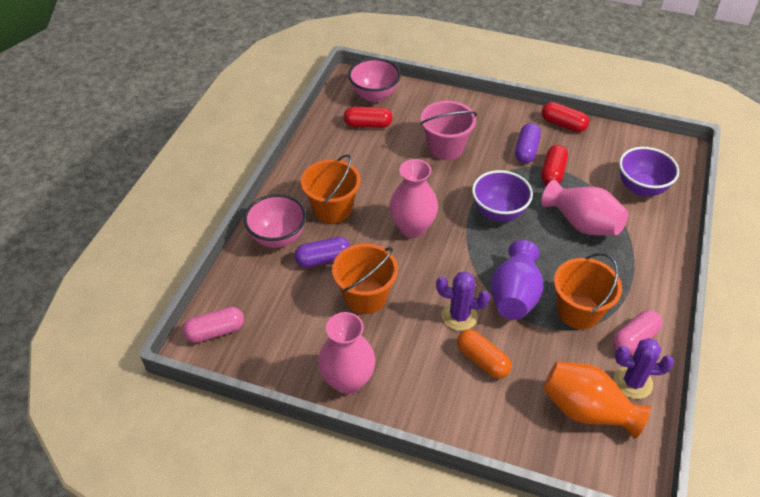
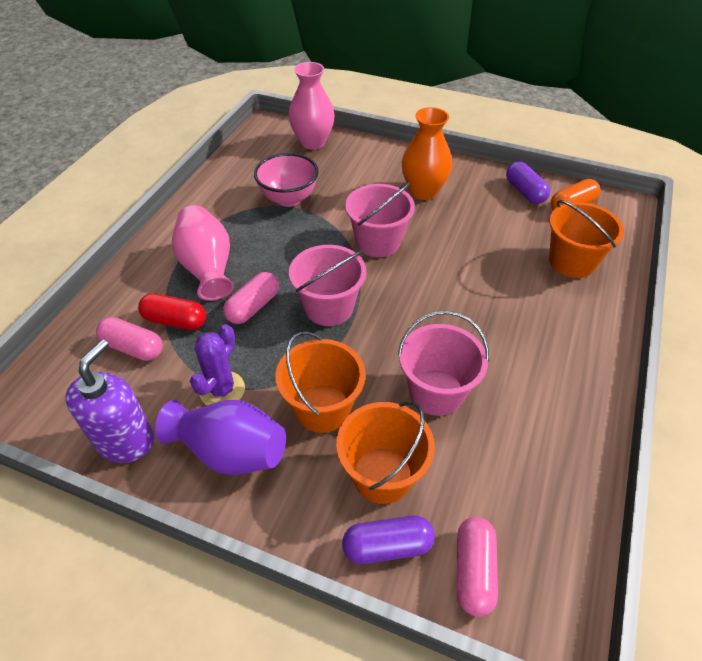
pink bowl: 2 -> 1
pink bucket: 1 -> 3
pink capsule: 2 -> 3
pink vase: 3 -> 2
purple bowl: 2 -> 0
purple cactus: 2 -> 1
purple soap dispenser: 0 -> 1
red capsule: 3 -> 1

